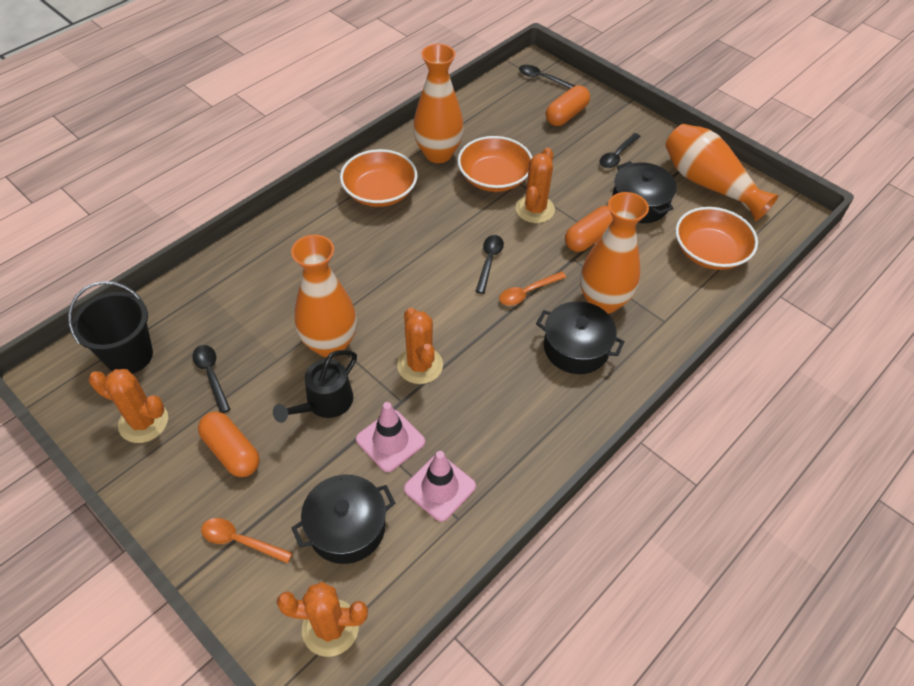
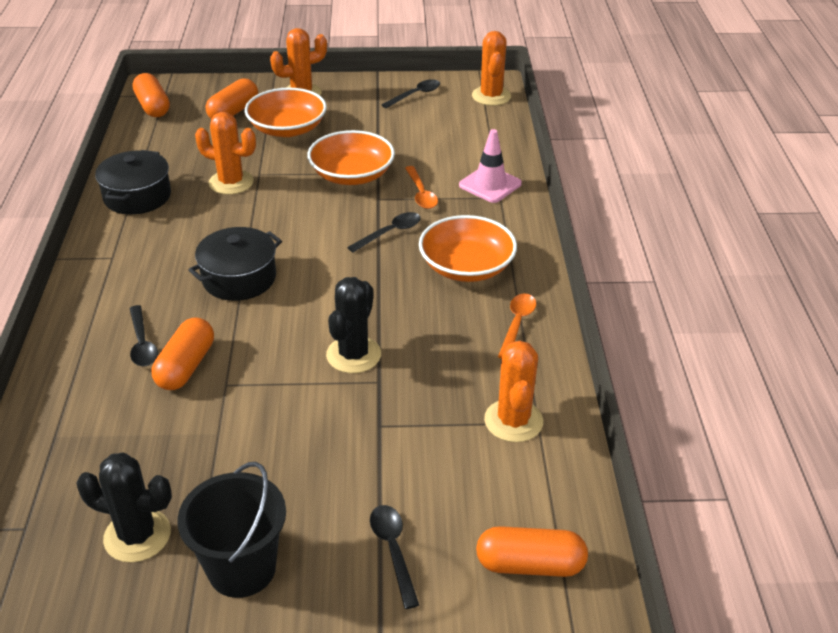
black cactus: 0 -> 2
black pot: 3 -> 2
black watering can: 1 -> 0
orange capsule: 3 -> 4
orange vase: 4 -> 0
pink traffic cone: 2 -> 1

